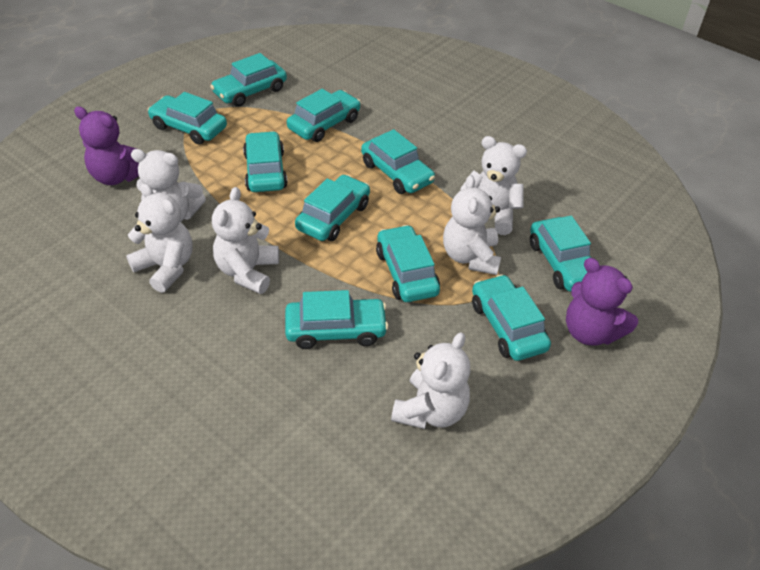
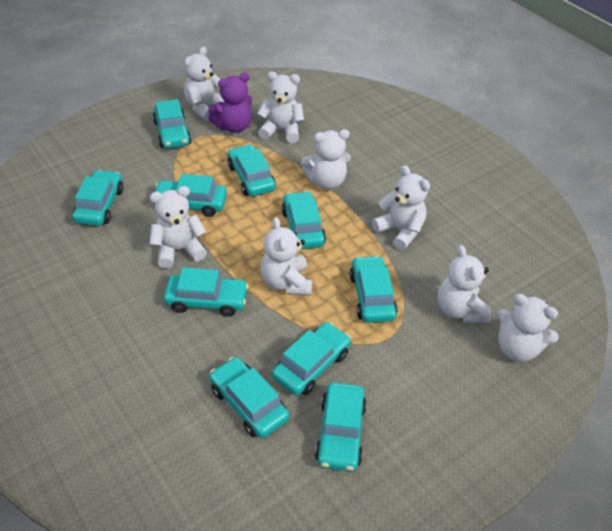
purple teddy bear: 2 -> 1
white teddy bear: 6 -> 8

